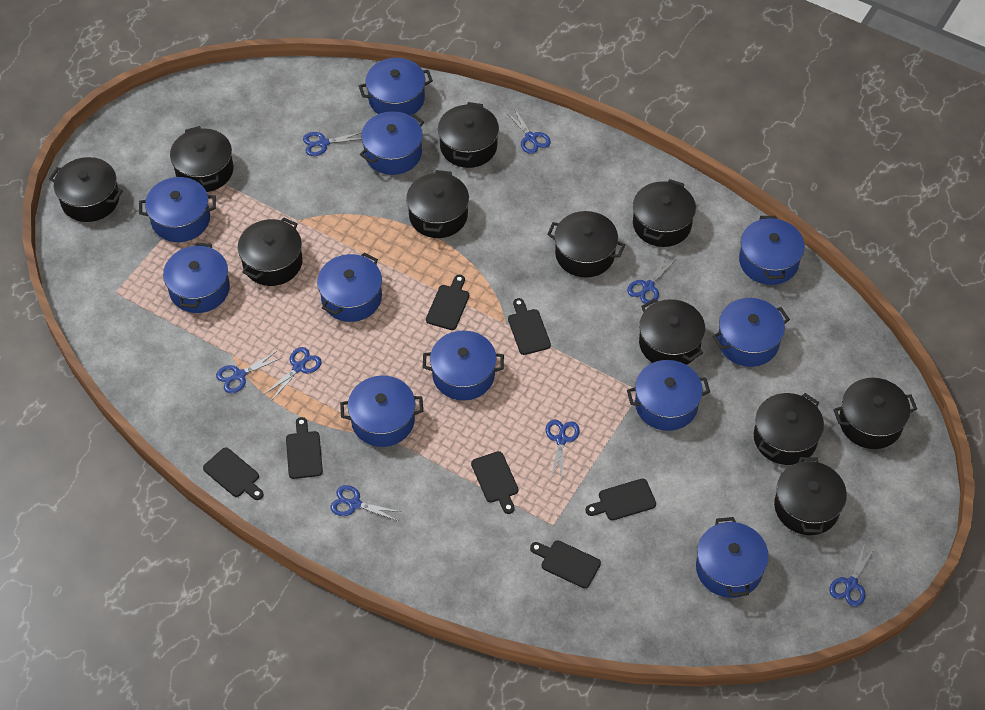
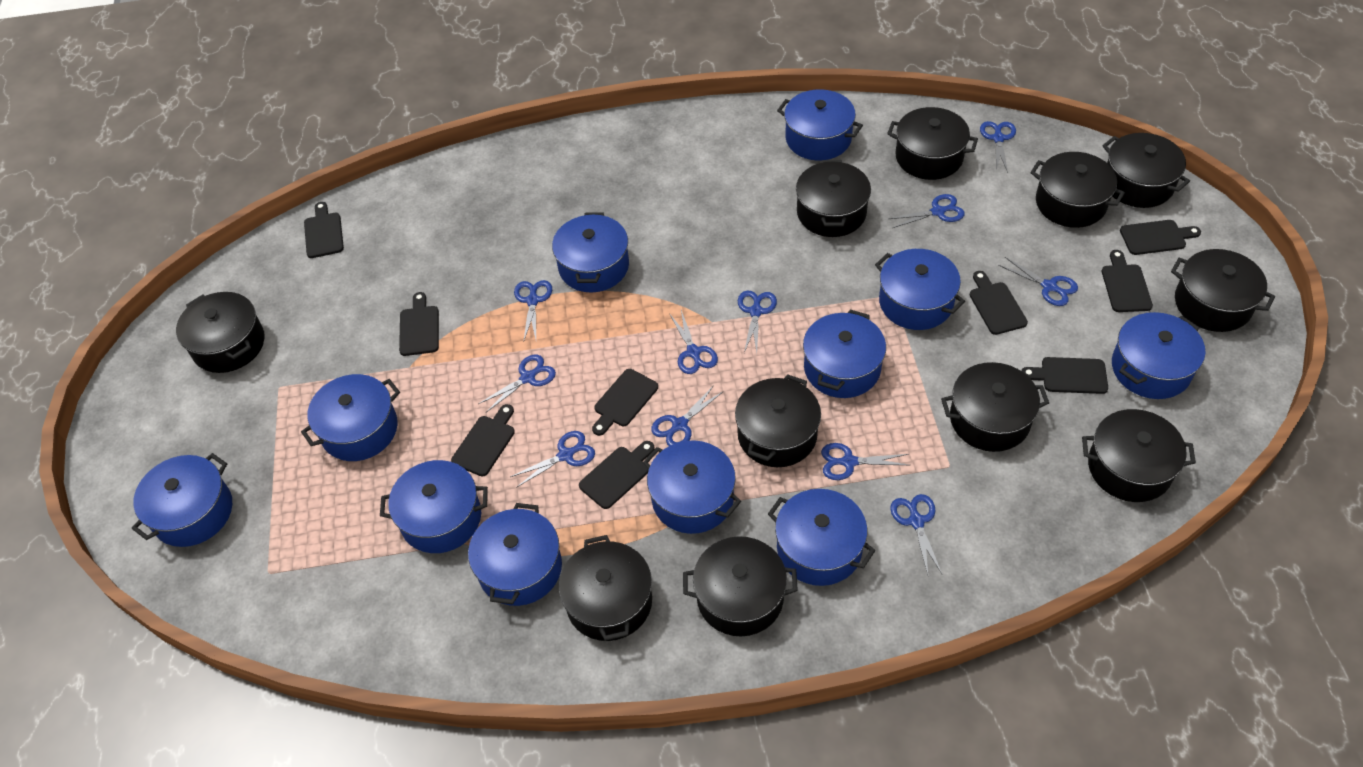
black cutting board: 7 -> 9
blue scissors: 8 -> 11

